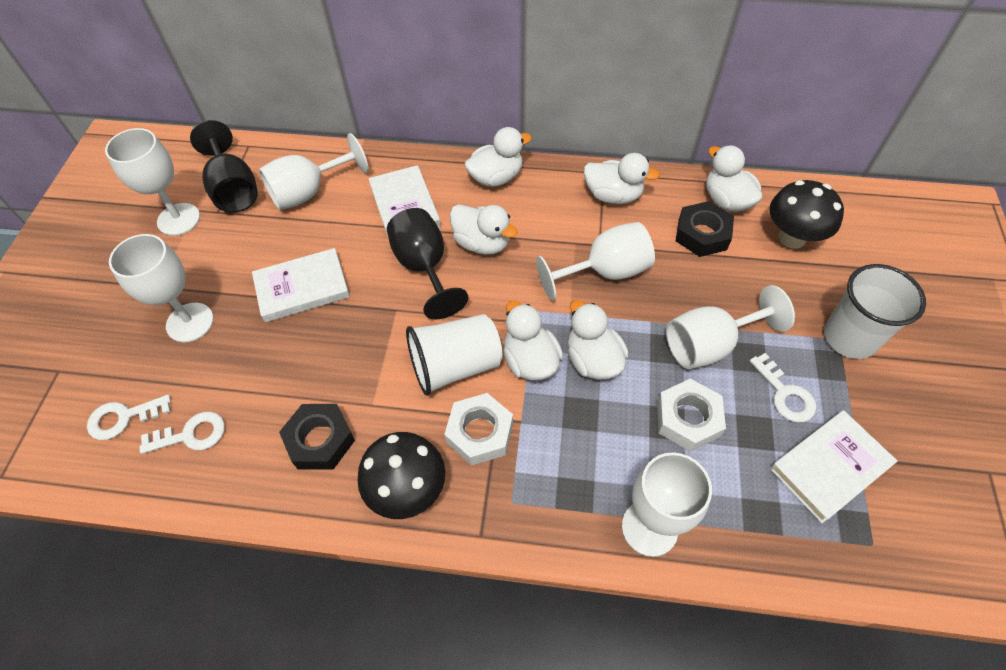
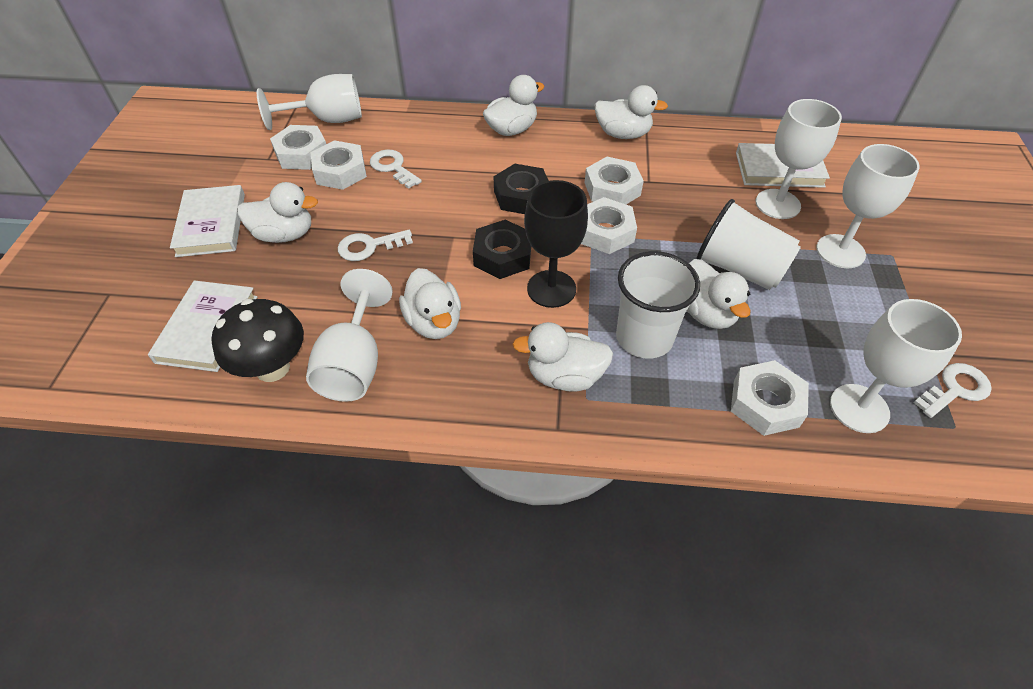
black goblet: 2 -> 1
black mushroom: 2 -> 1
white goblet: 6 -> 5
white nut: 2 -> 5

